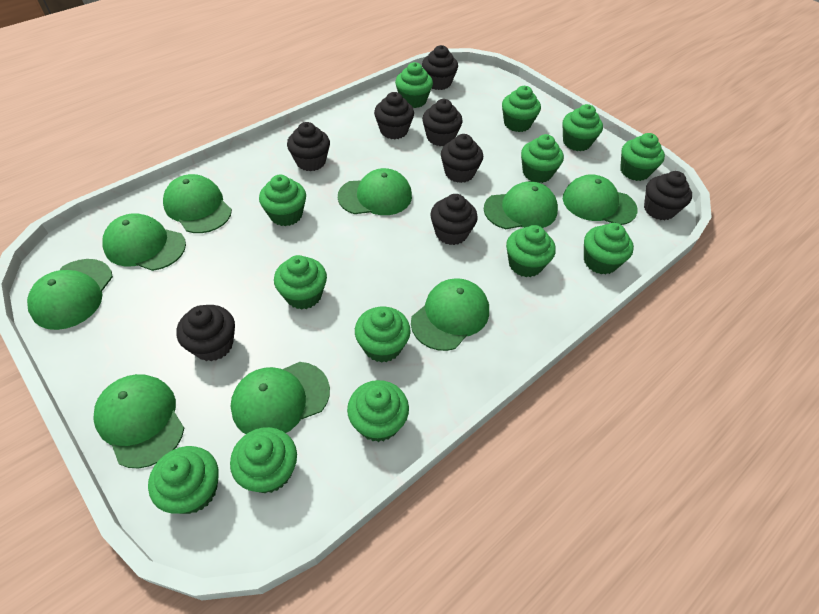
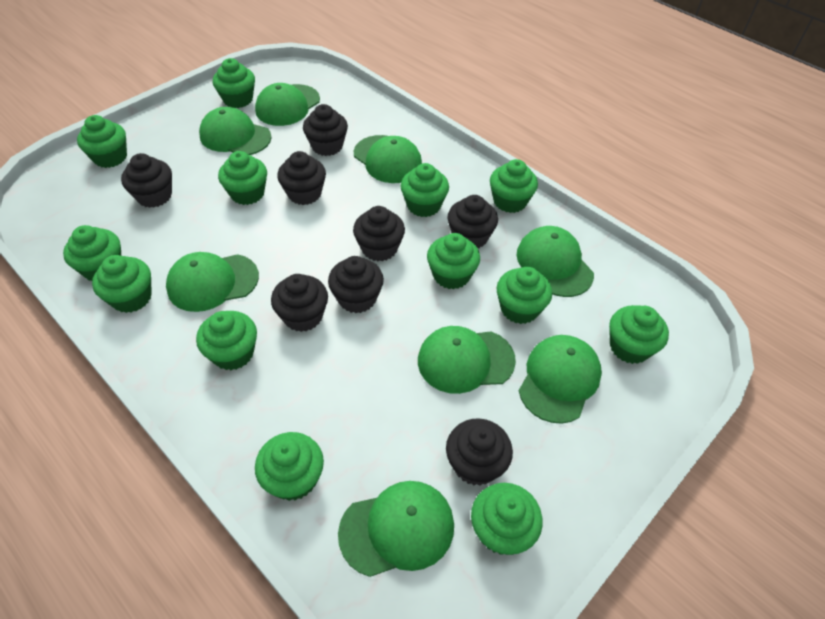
green cap: 9 -> 8

